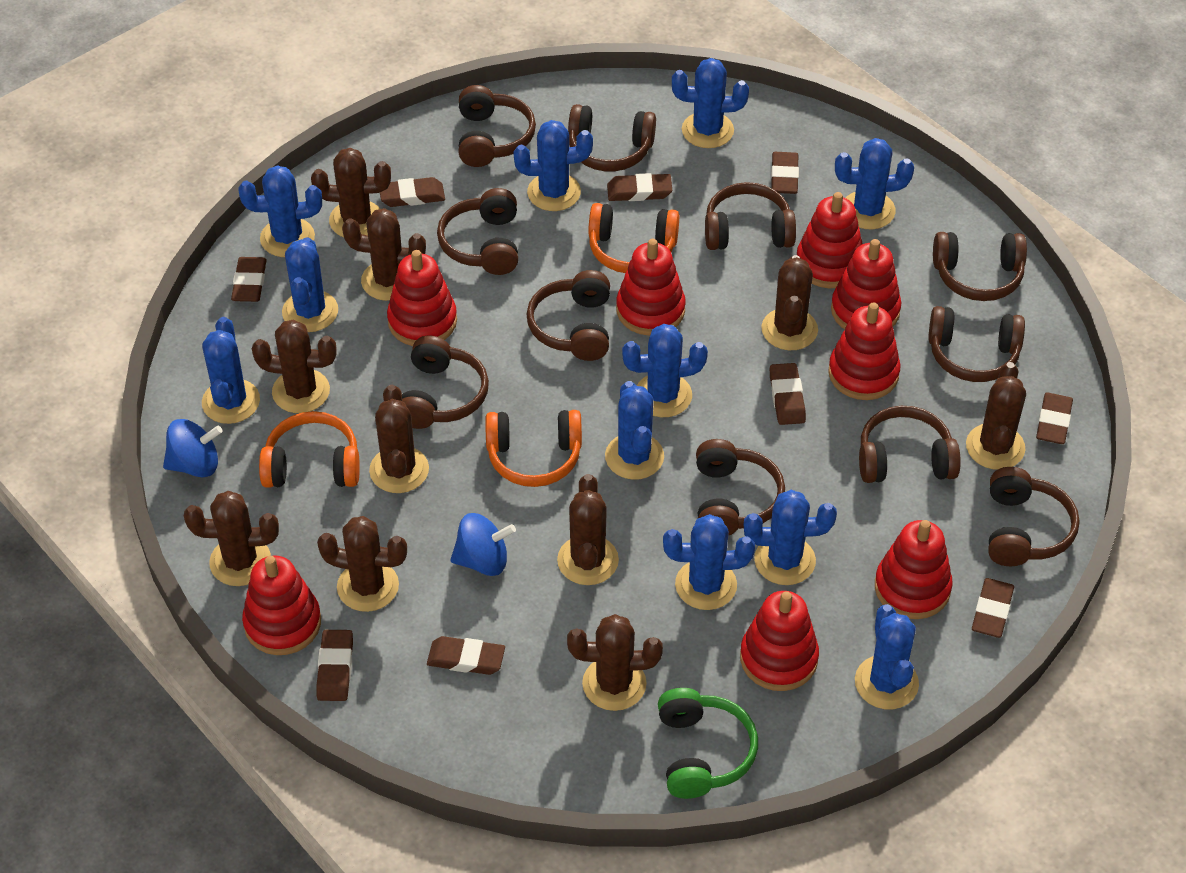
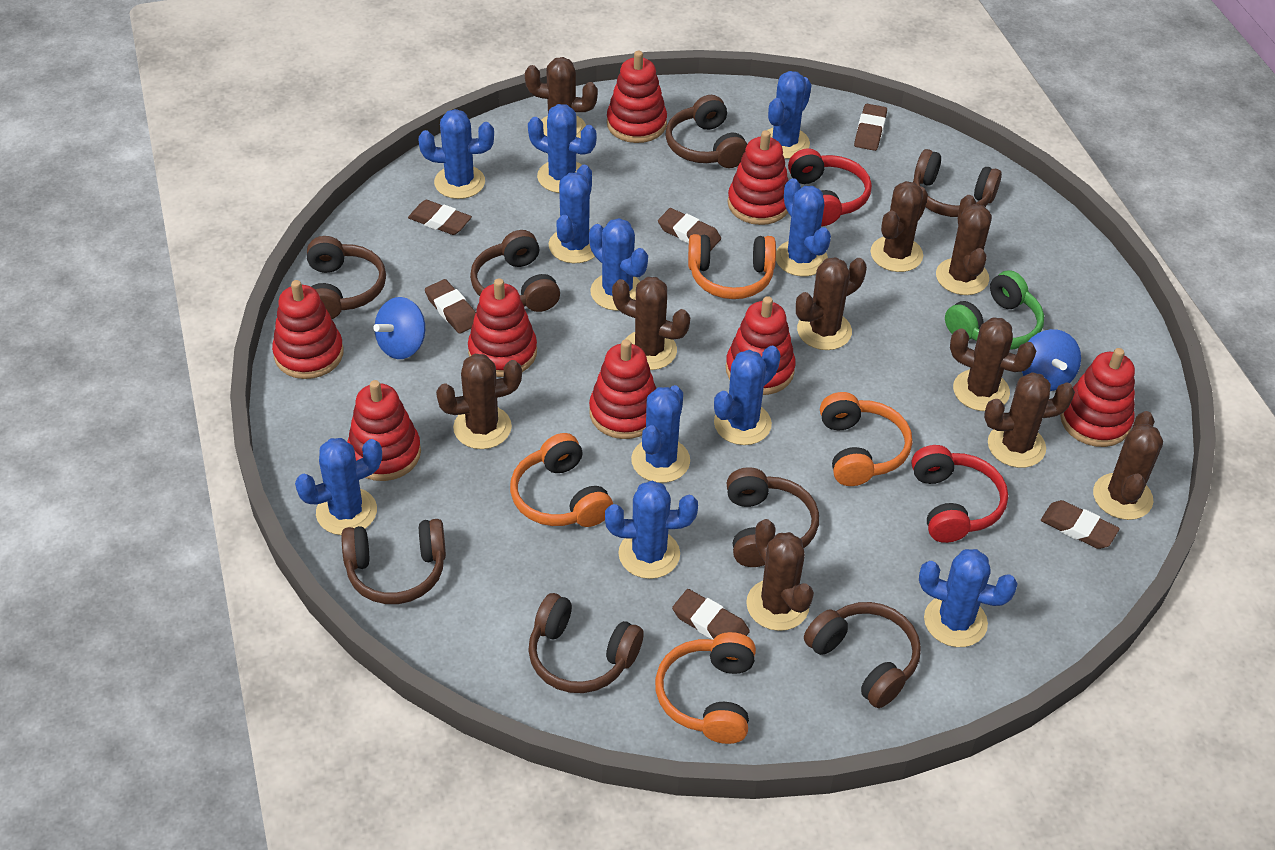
brown eraser: 9 -> 6
brown headphones: 11 -> 8
orange headphones: 3 -> 4
red headphones: 0 -> 2

